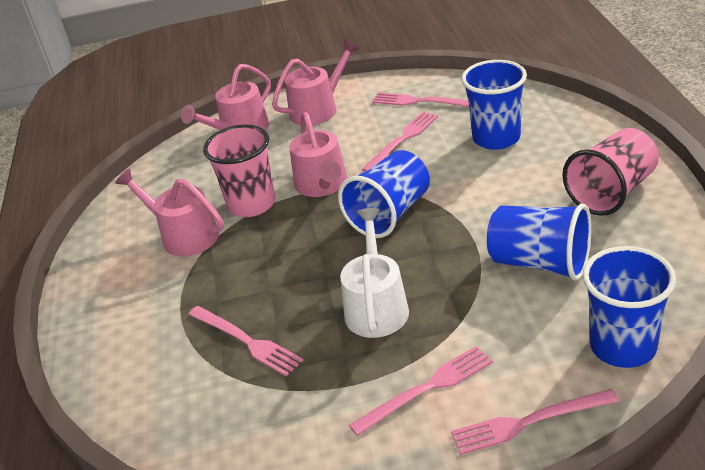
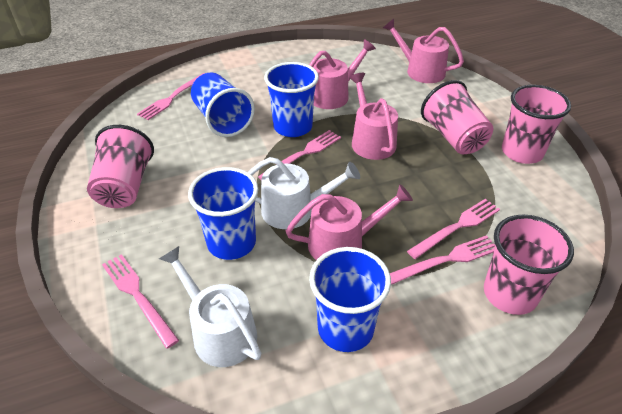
pink cup: 2 -> 4
white watering can: 1 -> 2

